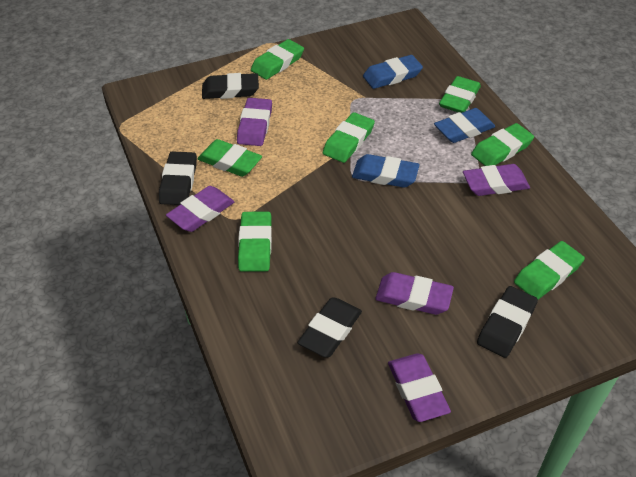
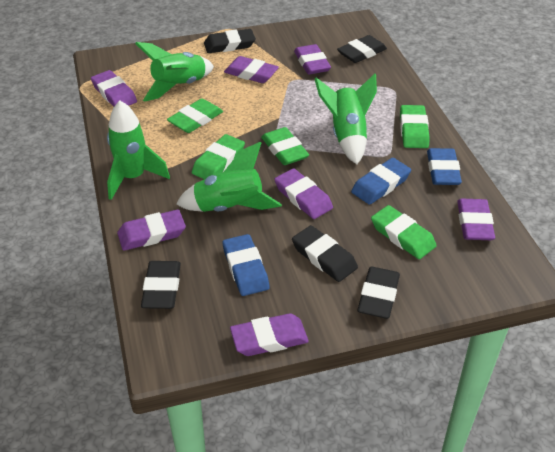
black eraser: 4 -> 5
green eraser: 7 -> 5
green rocket: 0 -> 4
purple eraser: 5 -> 7

